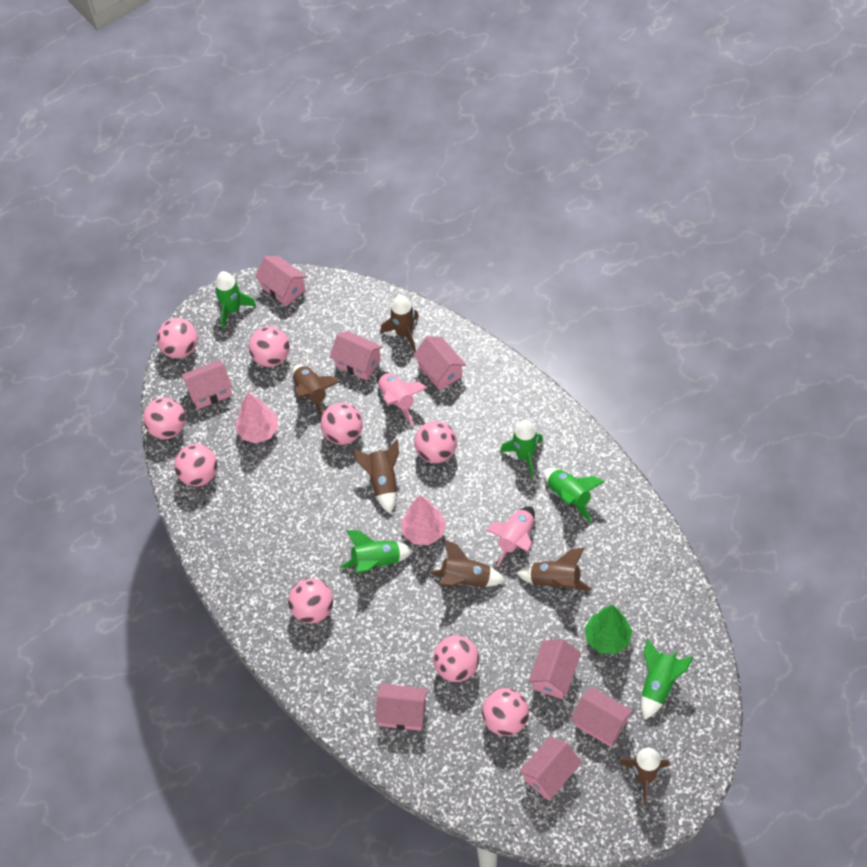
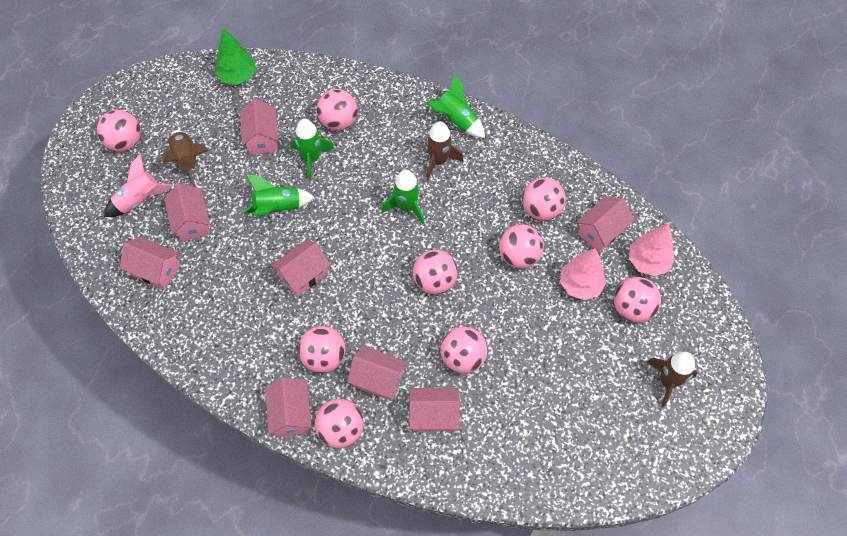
brown rocket: 6 -> 3
green rocket: 5 -> 4
pink rocket: 2 -> 1

